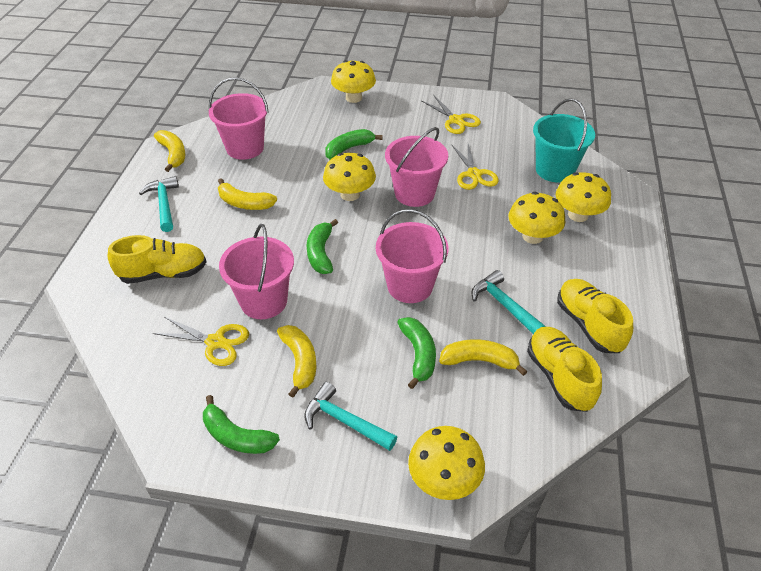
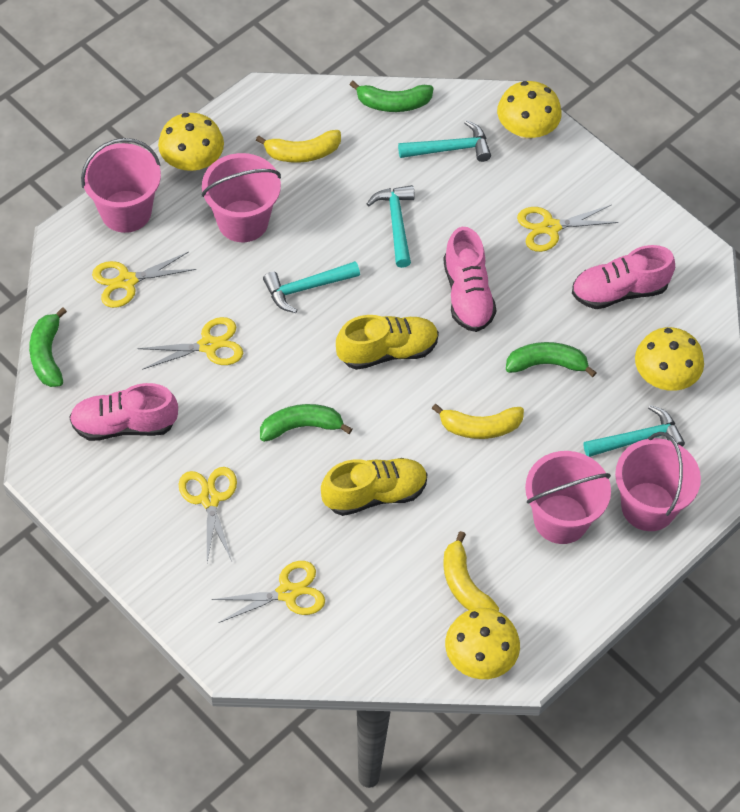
pink shoe: 0 -> 3
turquoise bucket: 1 -> 0
turquoise hammer: 3 -> 4
yellow banana: 4 -> 3
yellow mushroom: 5 -> 4
yellow scissors: 3 -> 5
yellow shoe: 3 -> 2

